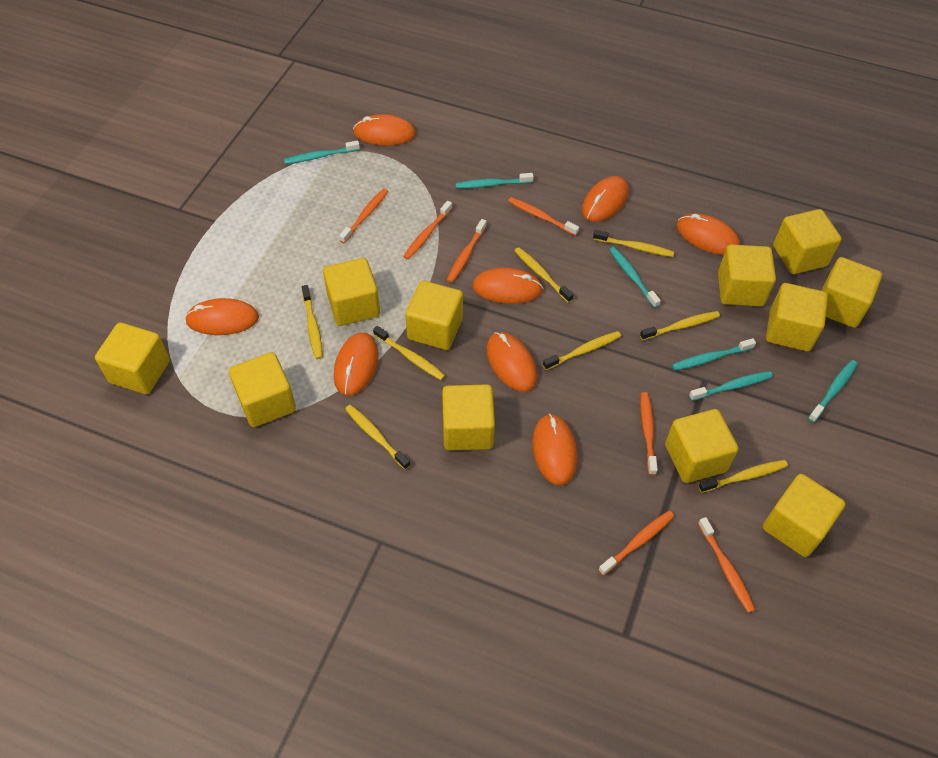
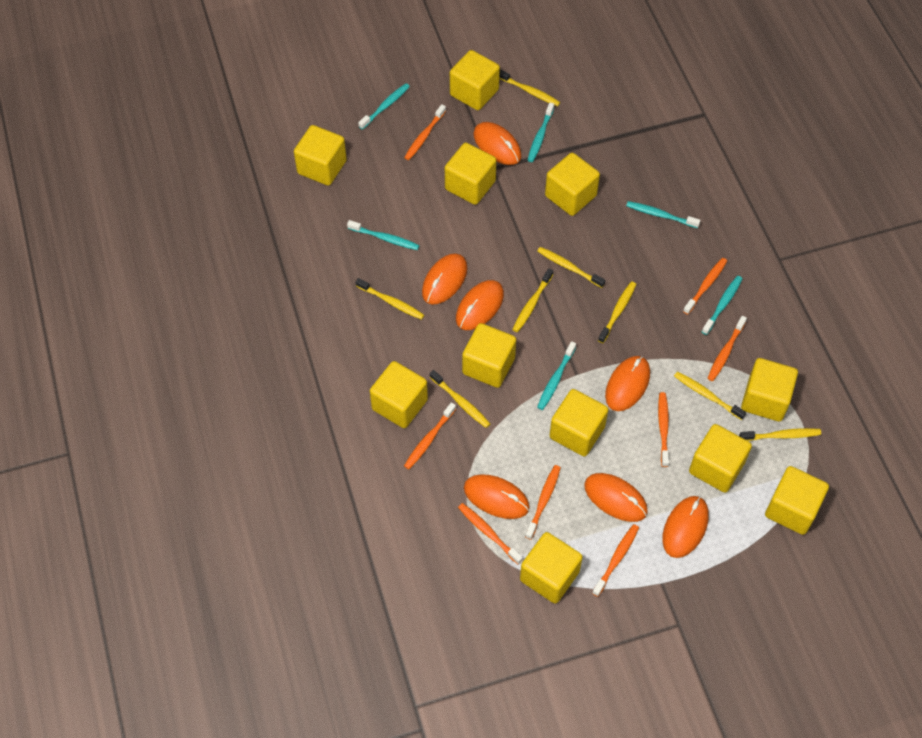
orange mouse: 8 -> 7
orange toothbrush: 7 -> 8

